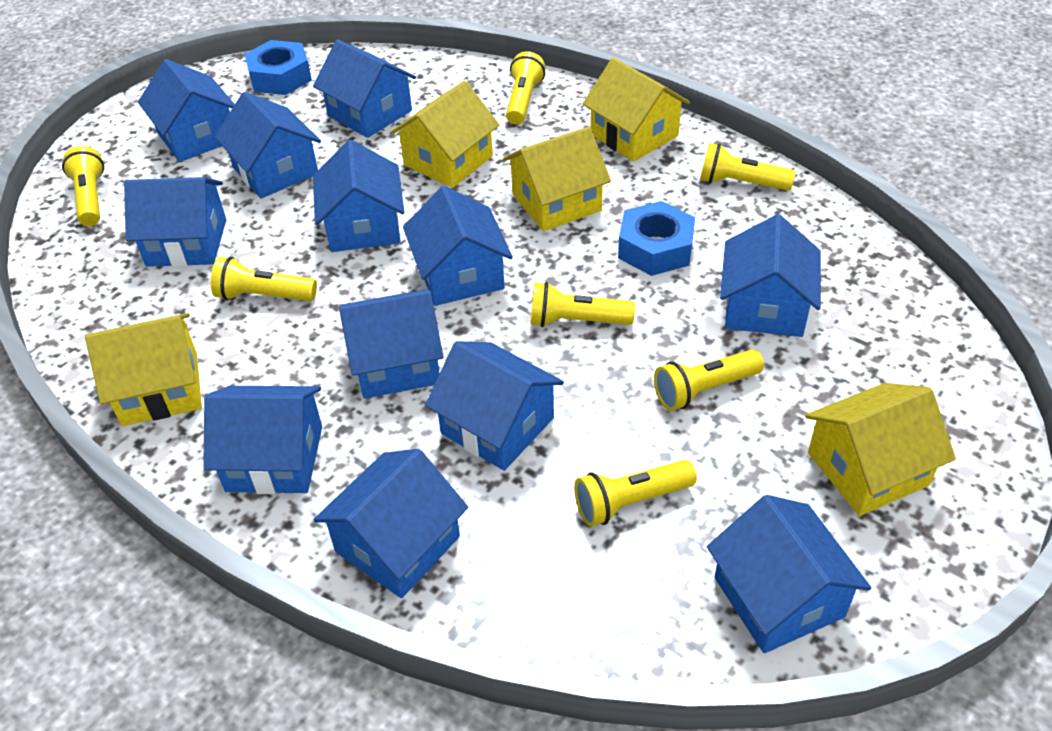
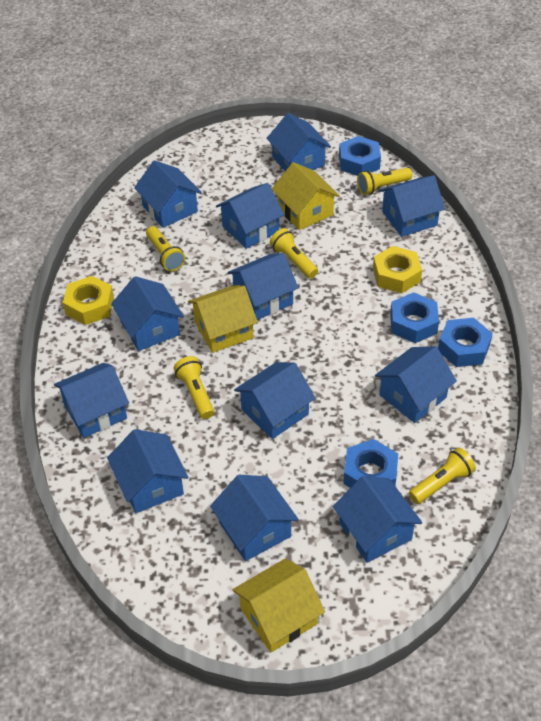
blue nut: 2 -> 4
yellow flashlight: 7 -> 5
yellow house: 5 -> 3
yellow nut: 0 -> 2

